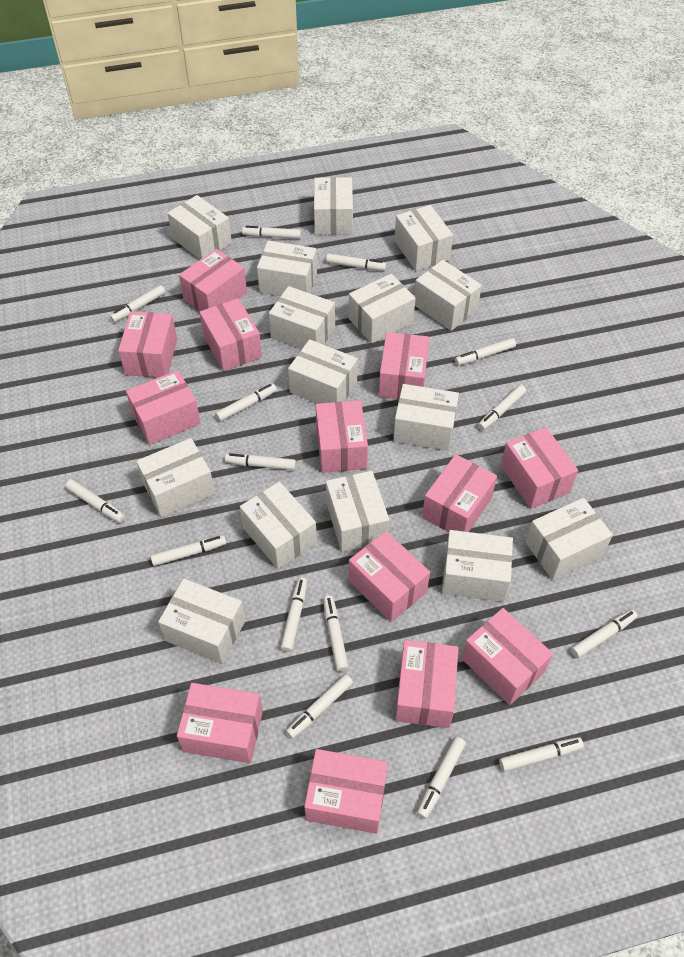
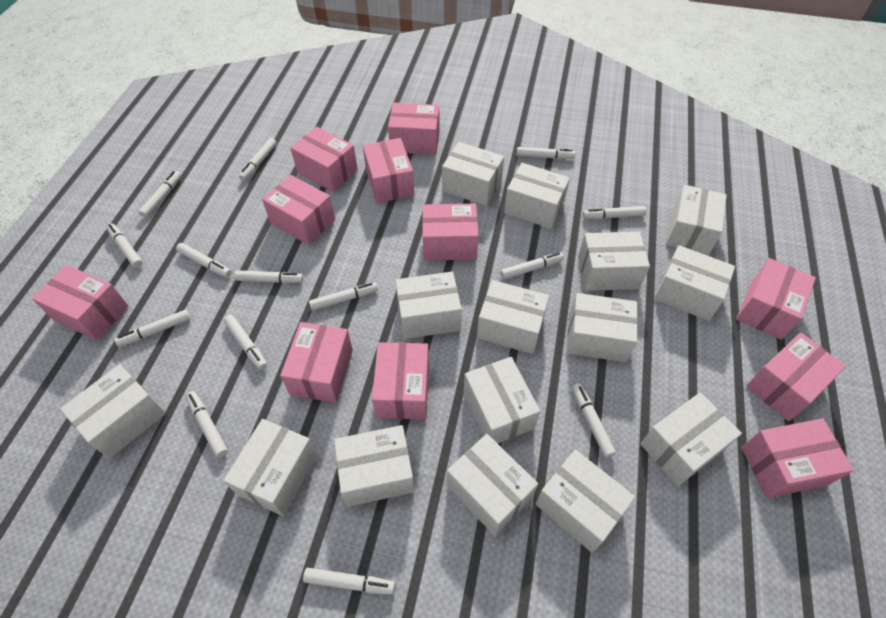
pink box: 13 -> 11
white marker: 15 -> 14

